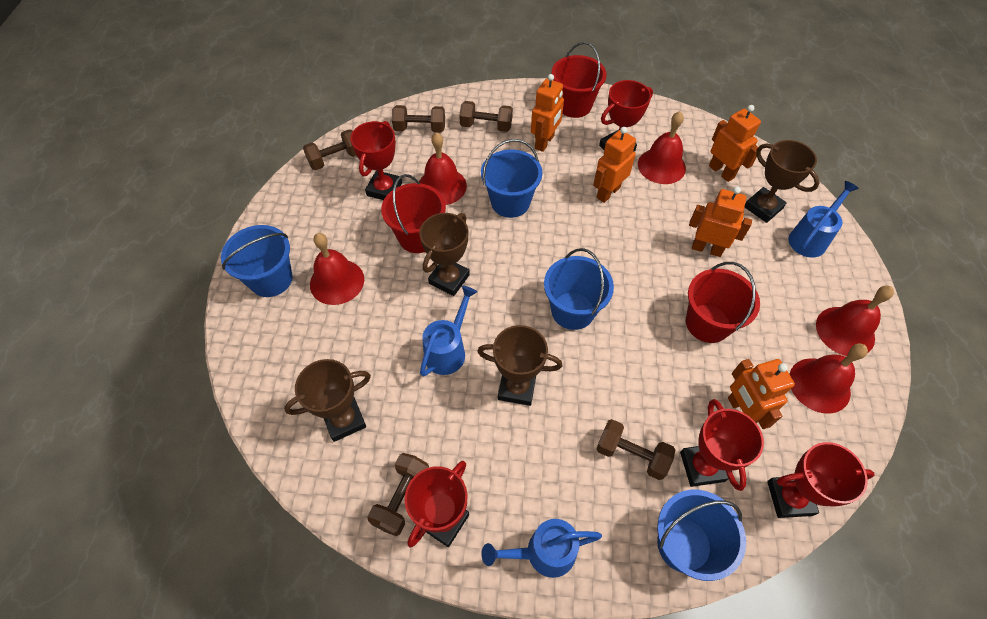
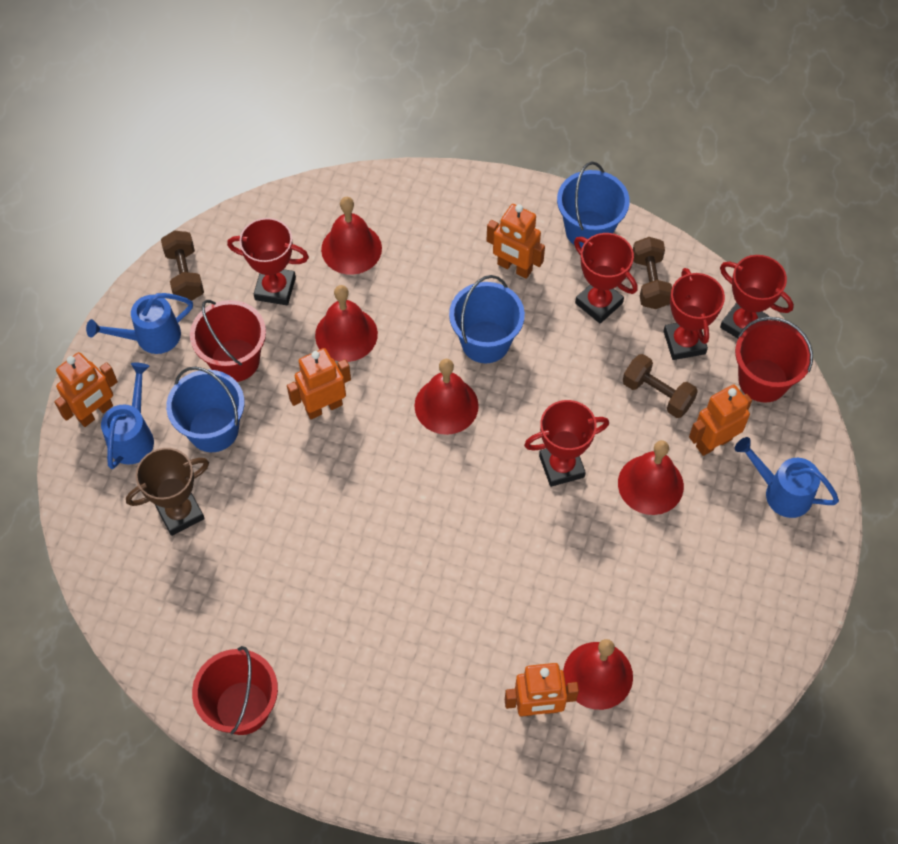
blue bucket: 4 -> 3
brown dumbbell: 5 -> 3
brown trophy: 4 -> 1

